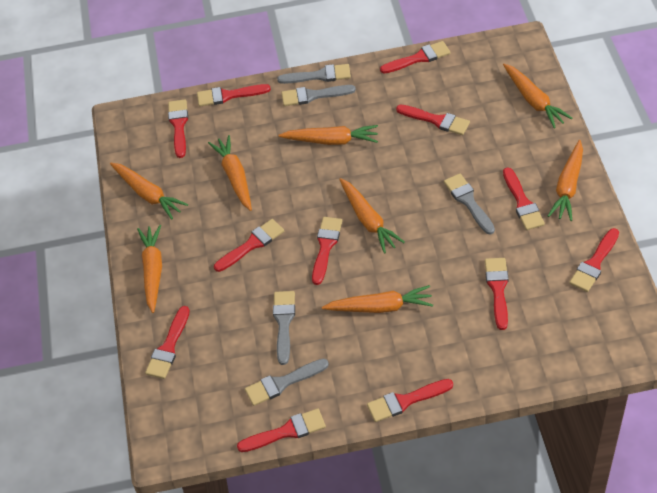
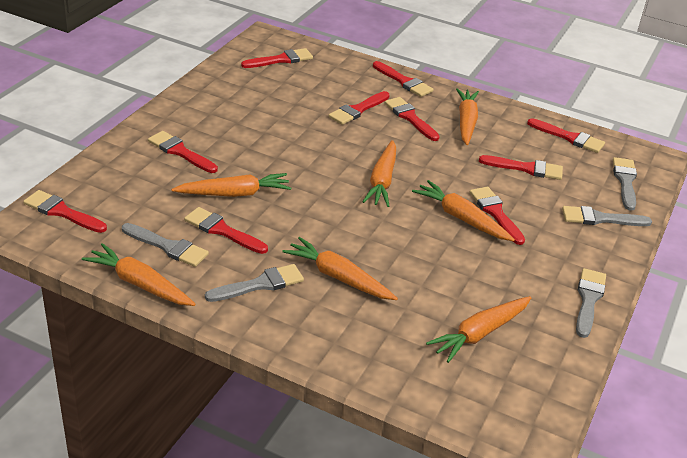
orange carrot: 8 -> 7
red brush: 12 -> 10

